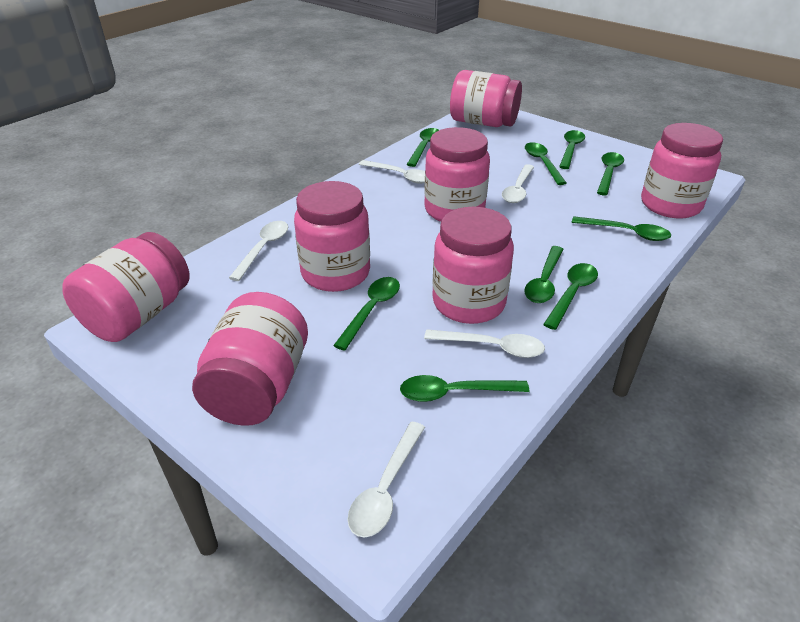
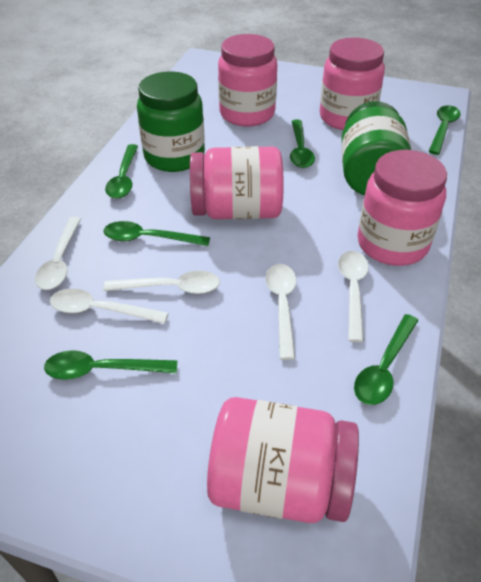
green jar: 0 -> 2
green spoon: 9 -> 6
pink jar: 7 -> 5

